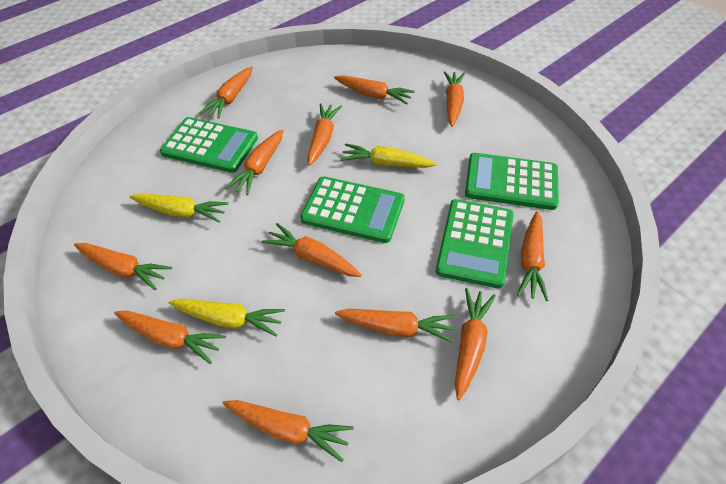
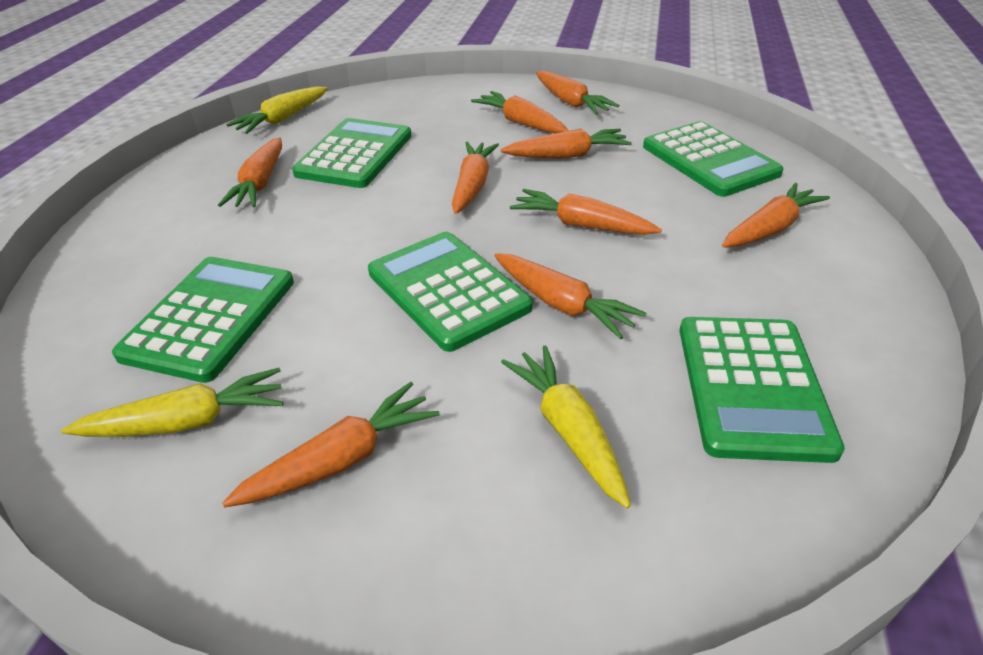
green calculator: 4 -> 5
orange carrot: 12 -> 9

